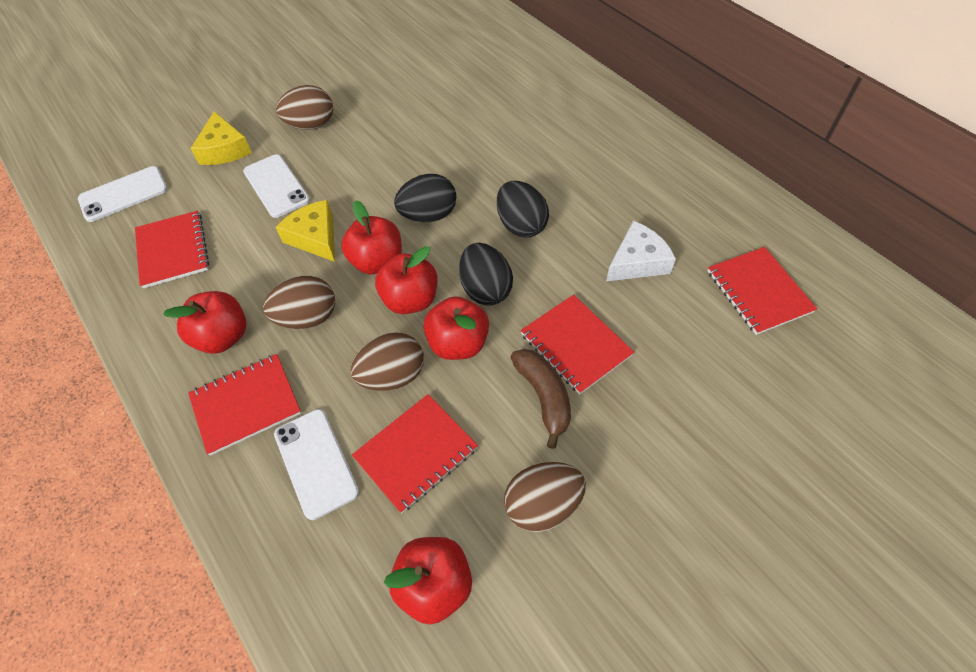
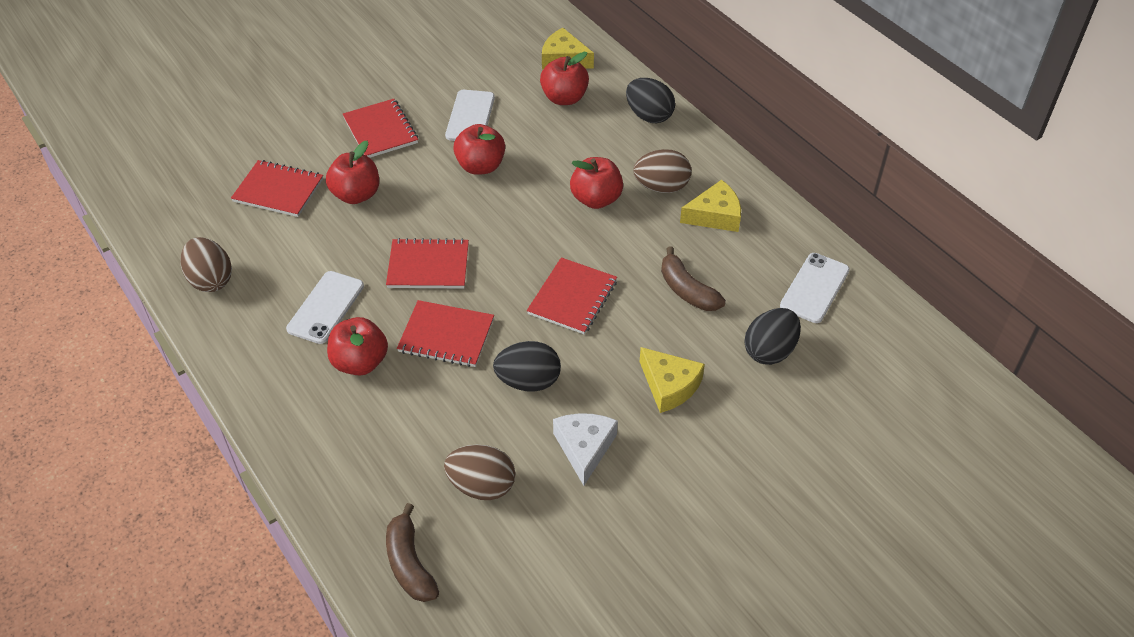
brown banana: 1 -> 2
brown egg: 4 -> 3
yellow cheese: 2 -> 3

